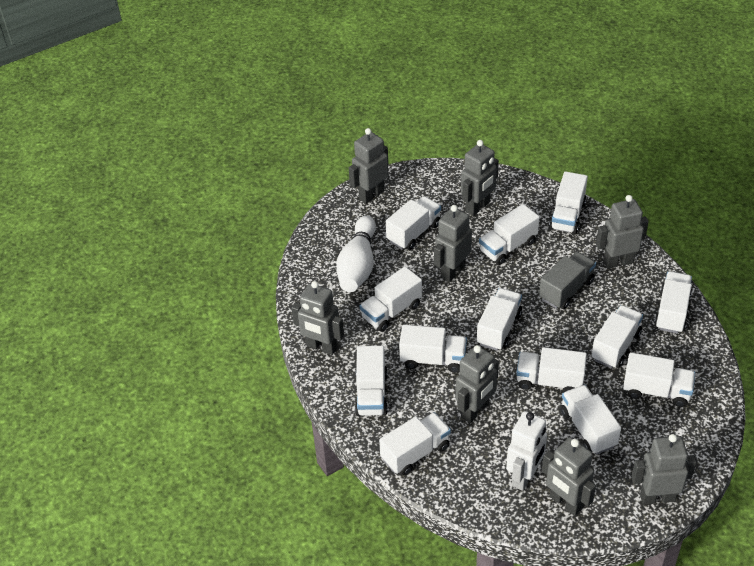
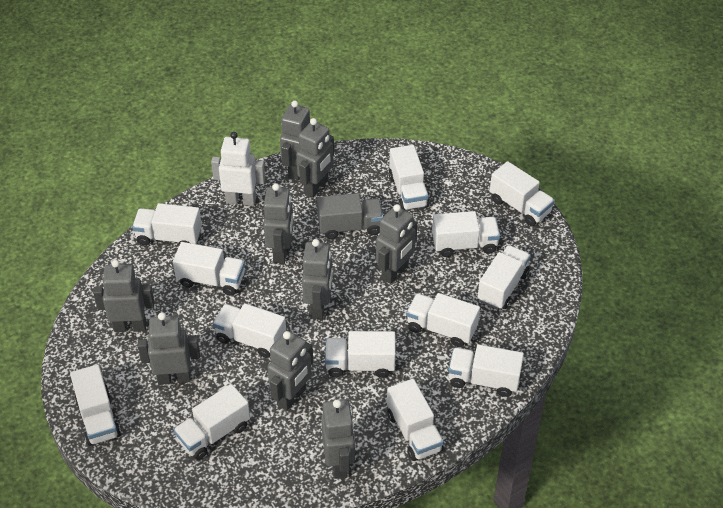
grey robot: 8 -> 9
white bowling pin: 1 -> 0

